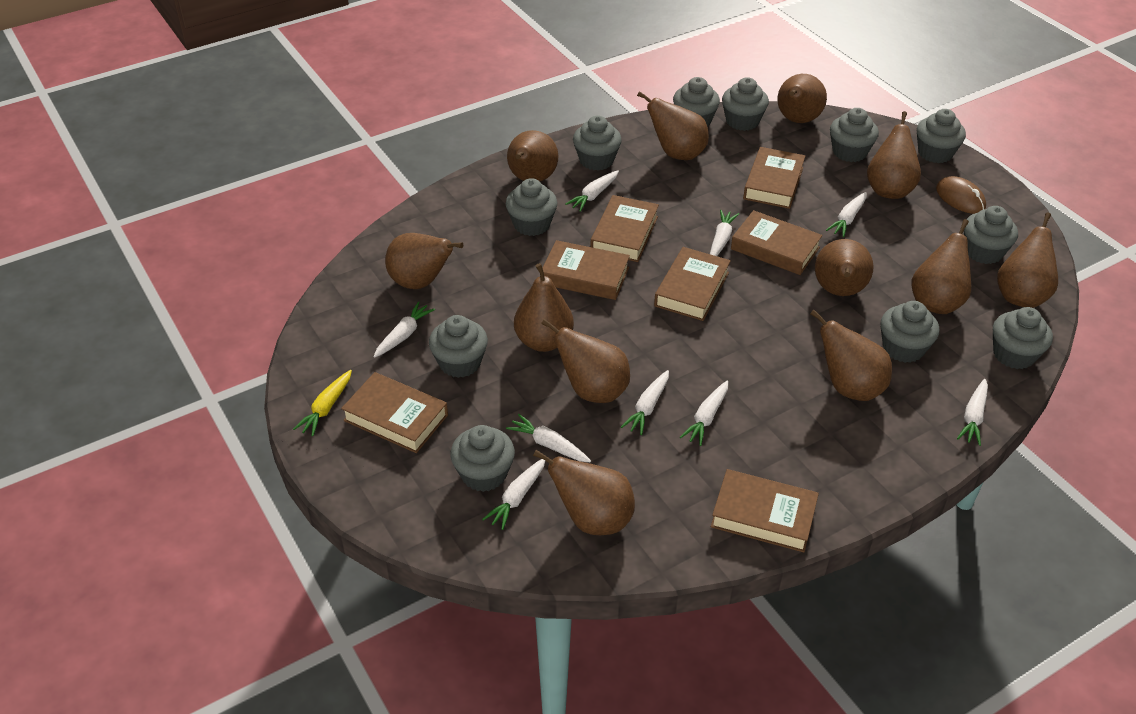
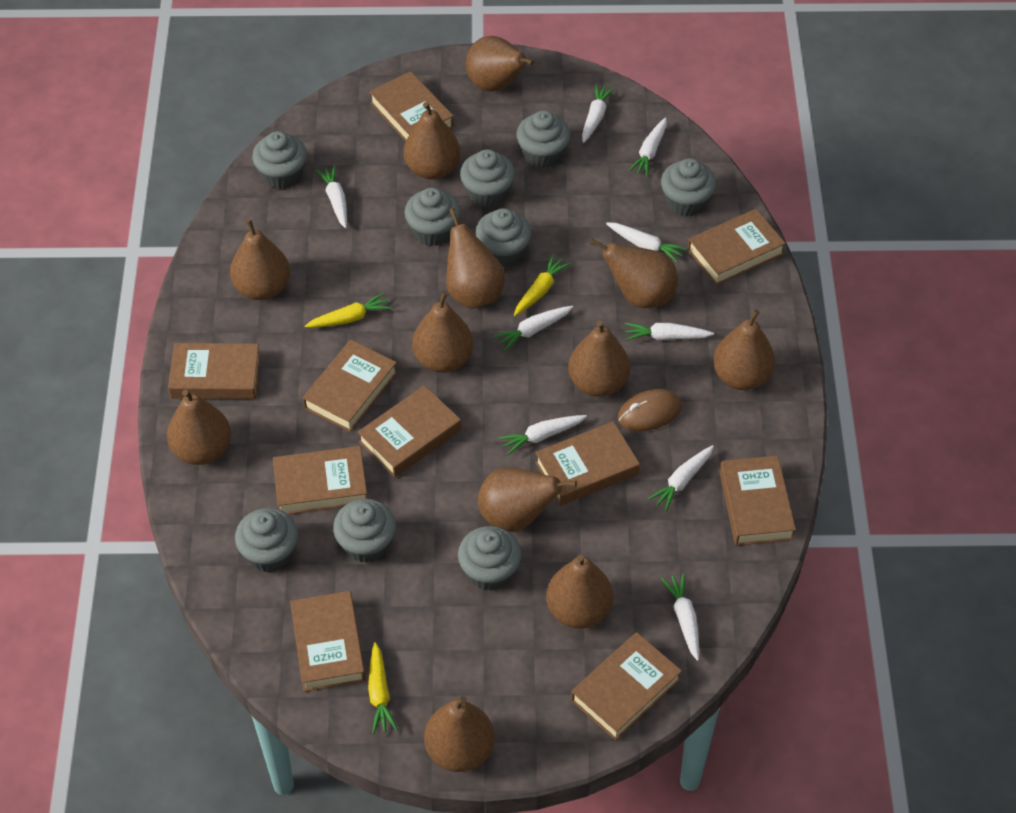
brown book: 7 -> 10
grey cupcake: 11 -> 9
yellow carrot: 1 -> 3

